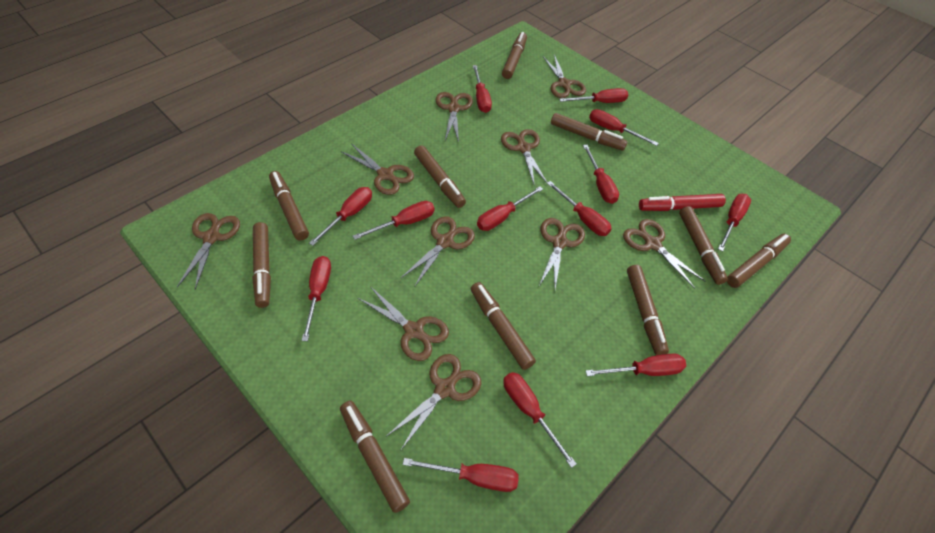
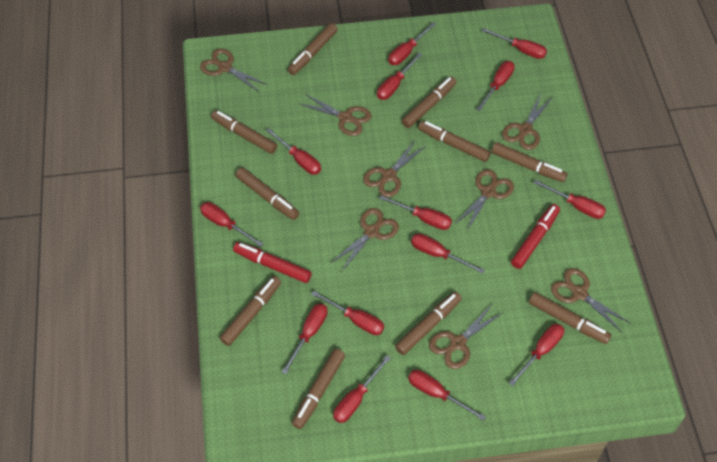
brown scissors: 10 -> 8
red marker: 1 -> 2
red screwdriver: 13 -> 14

